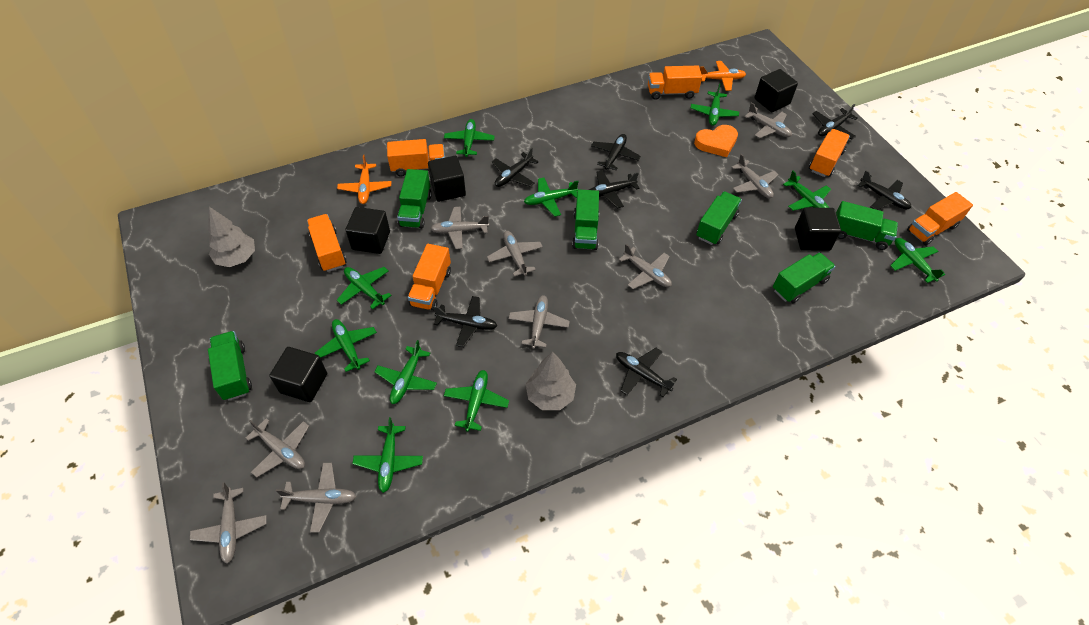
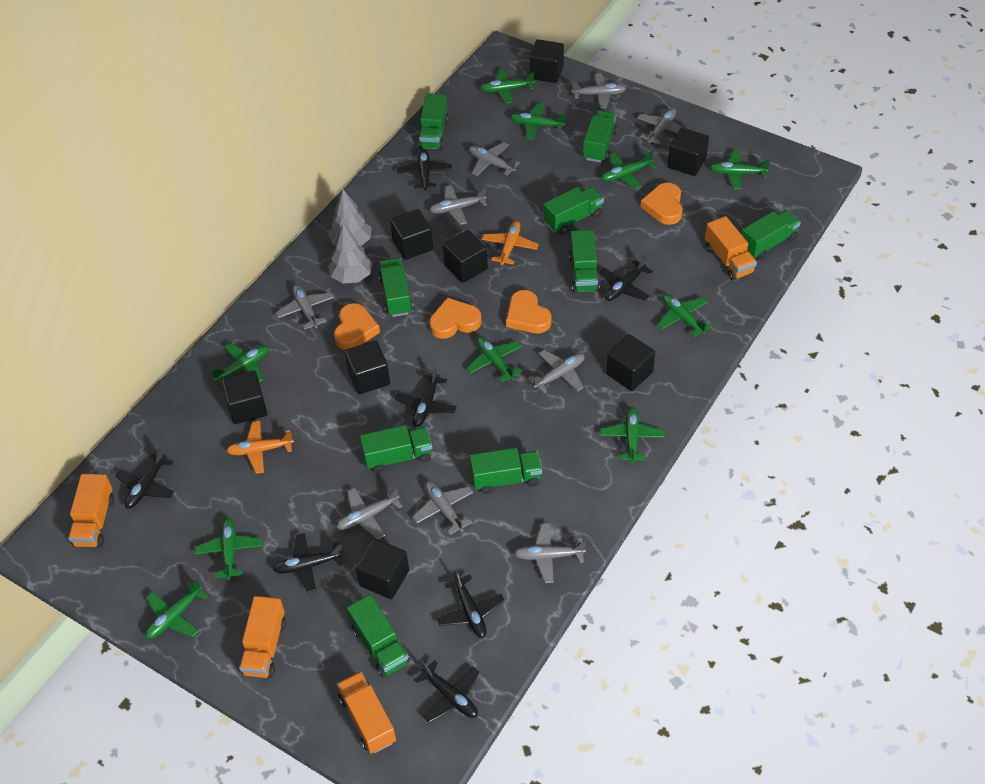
black cube: 5 -> 8
green truck: 6 -> 9
orange heart: 1 -> 4
orange truck: 6 -> 4

